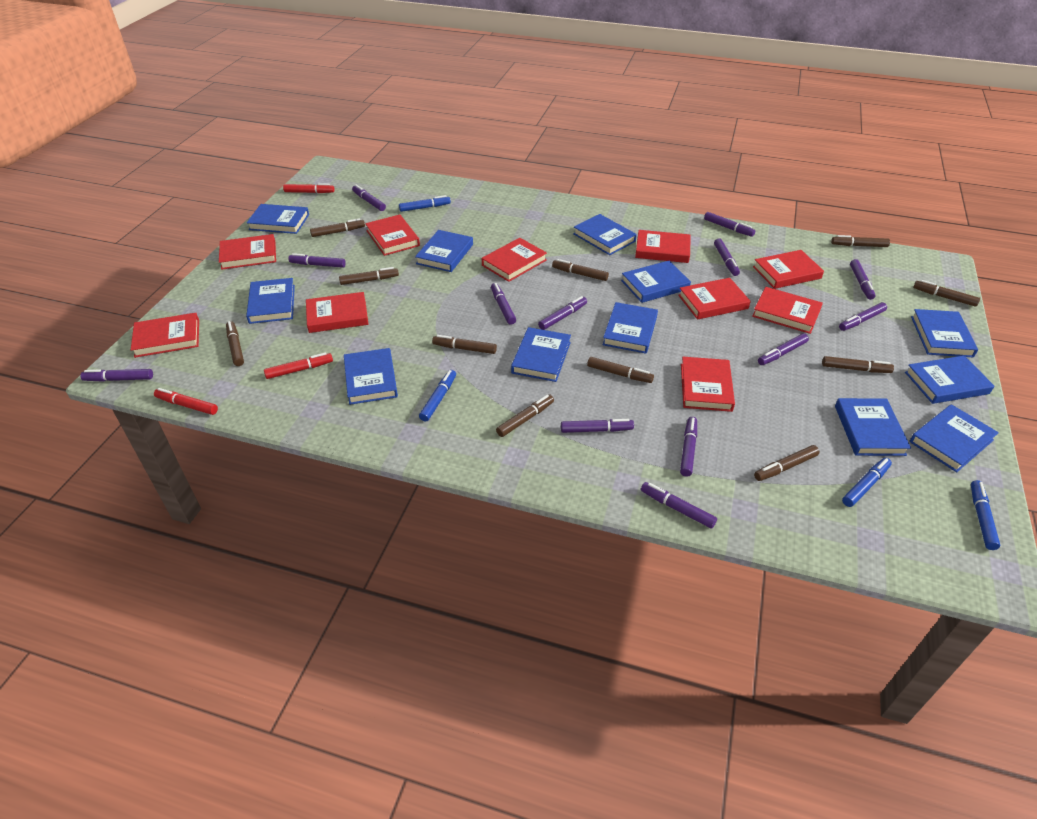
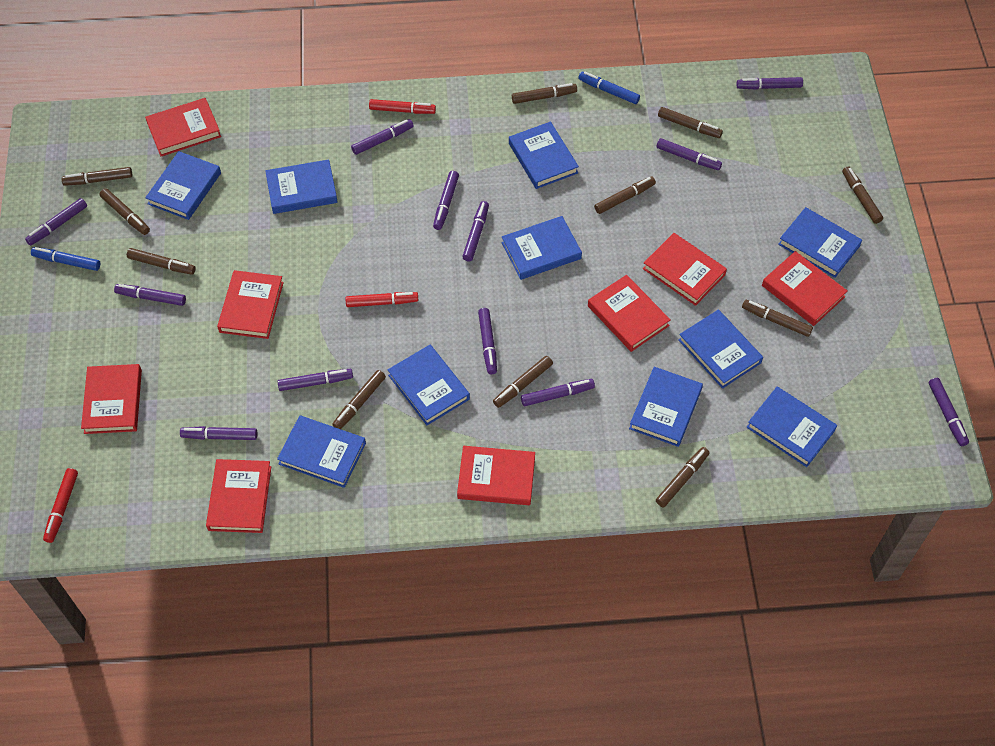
blue book: 12 -> 10
blue marker: 4 -> 2
purple marker: 13 -> 12
red book: 10 -> 8

